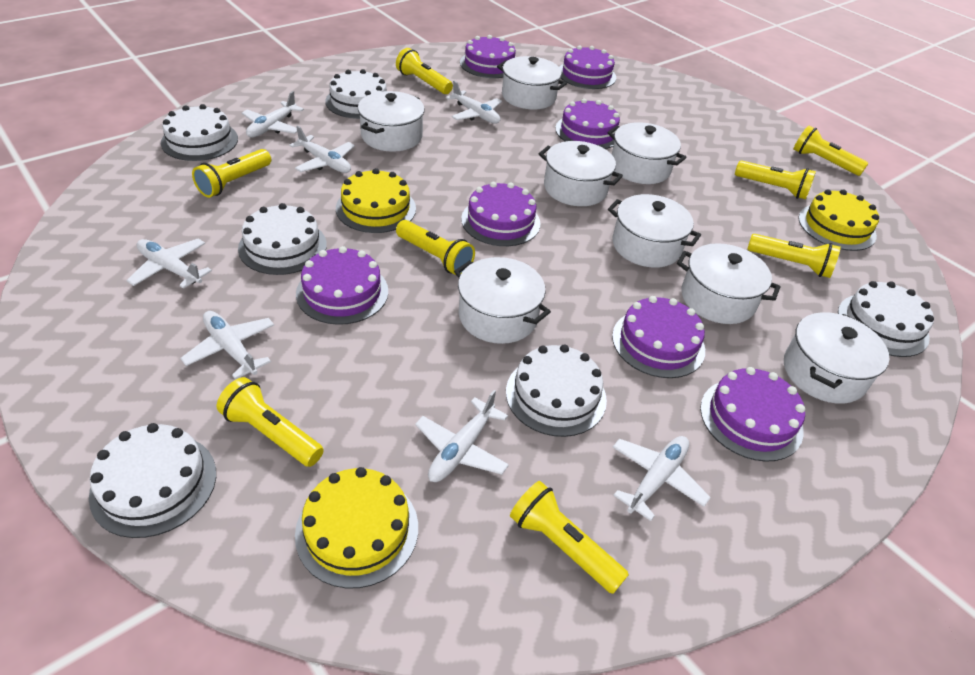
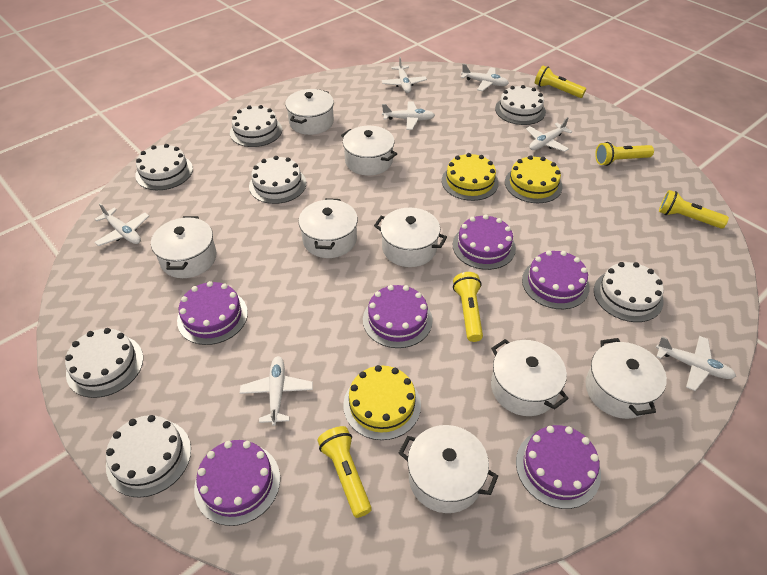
purple cake: 7 -> 6
white cake: 6 -> 7
yellow flashlight: 8 -> 5

